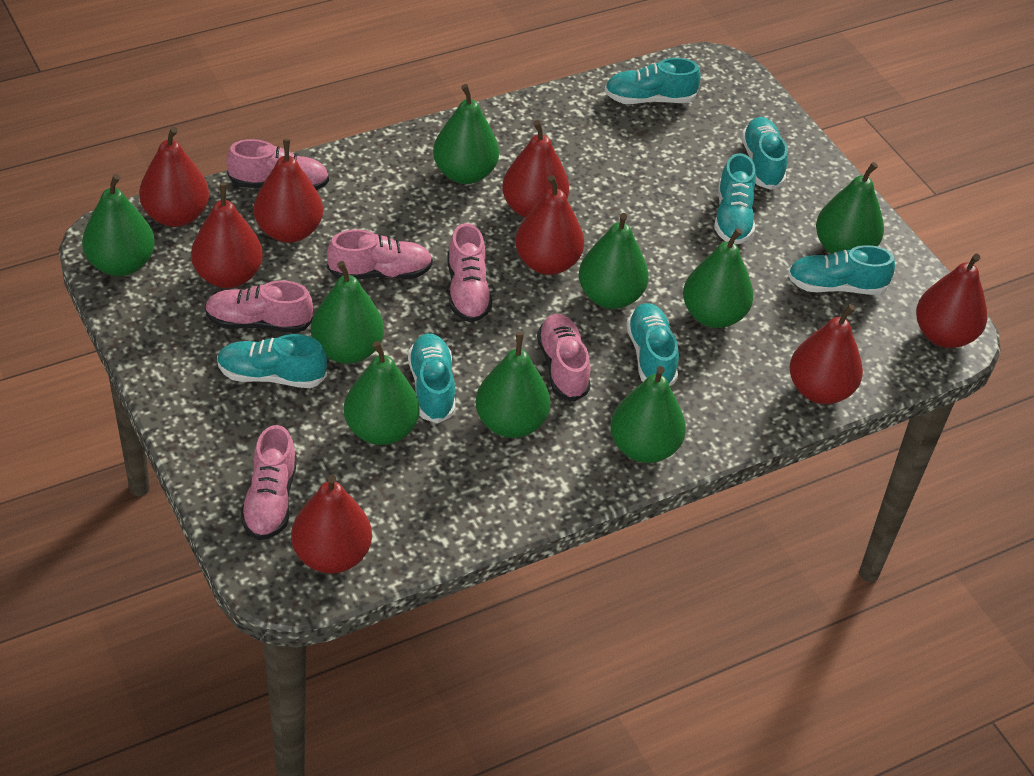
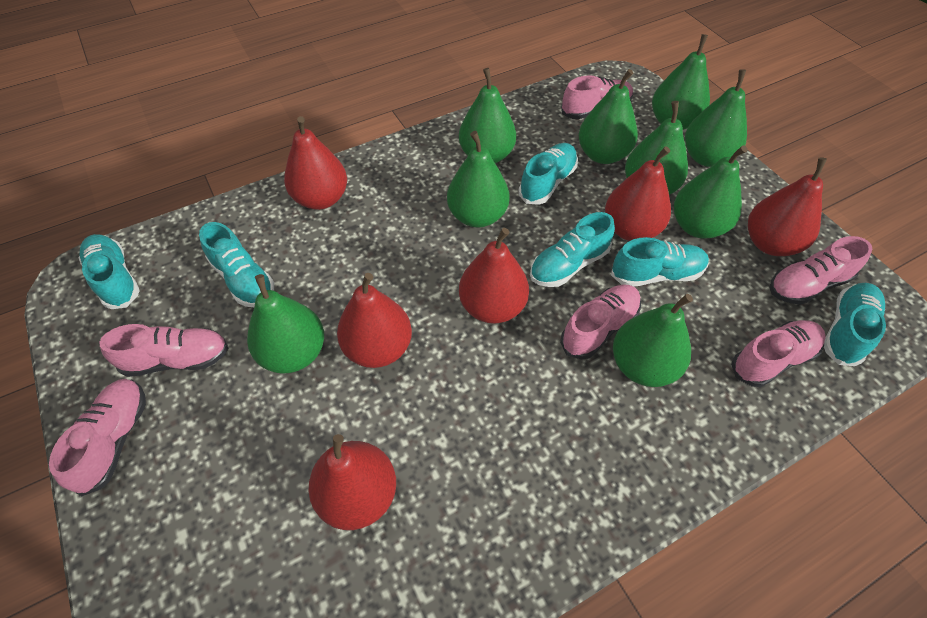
red pear: 8 -> 6
turquoise shoe: 7 -> 6

